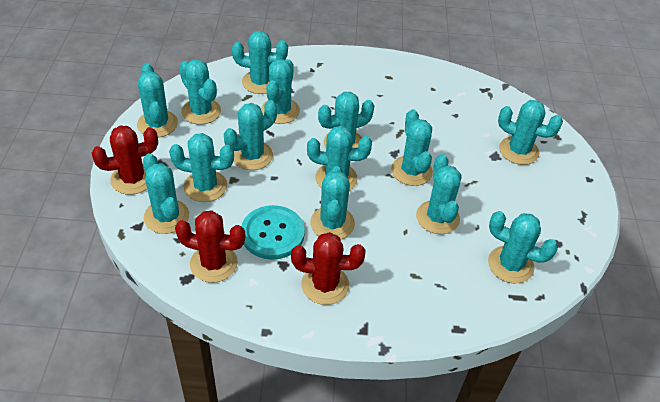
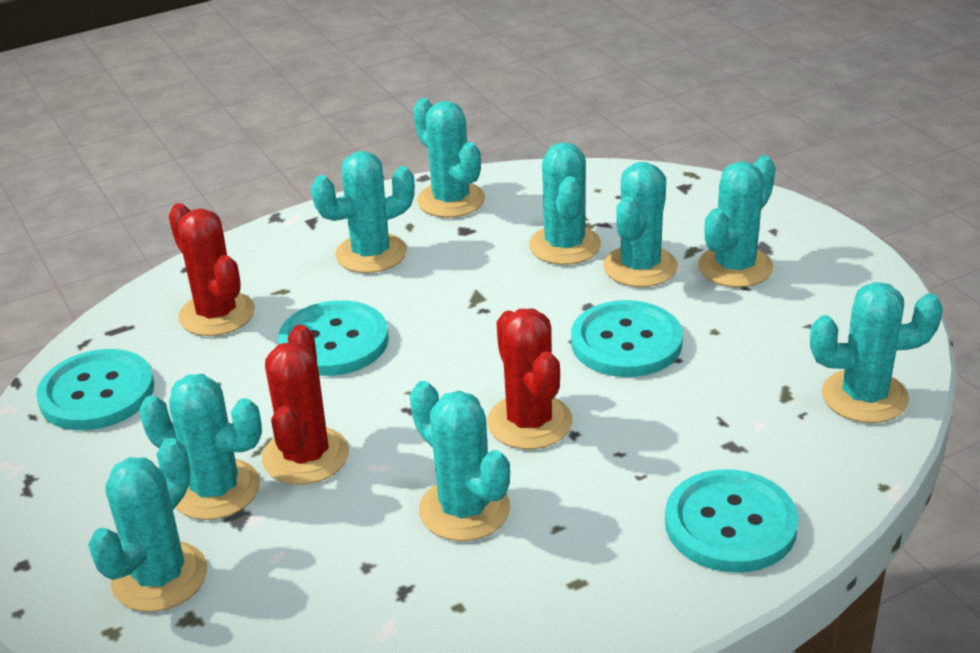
turquoise button: 1 -> 4
turquoise cactus: 14 -> 9

